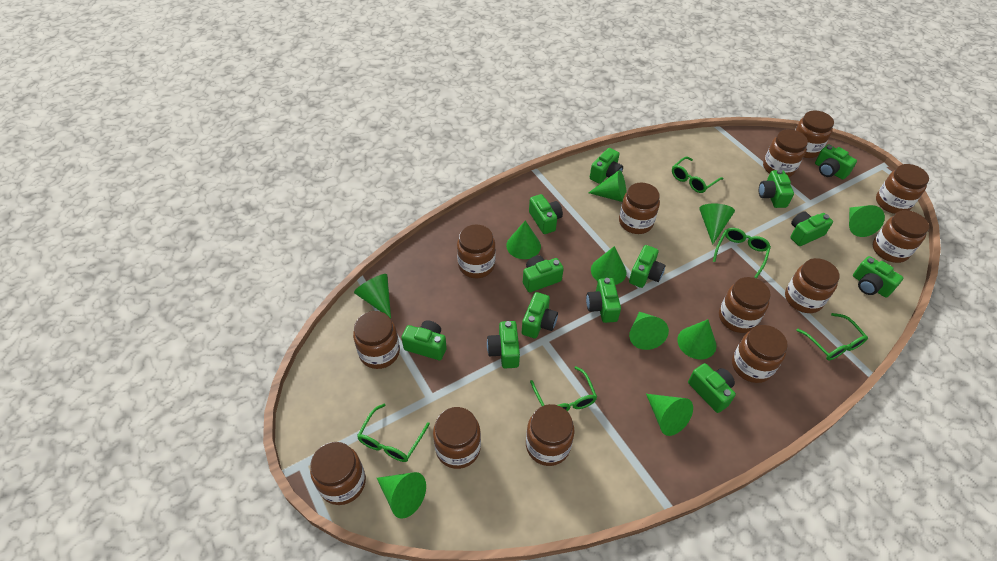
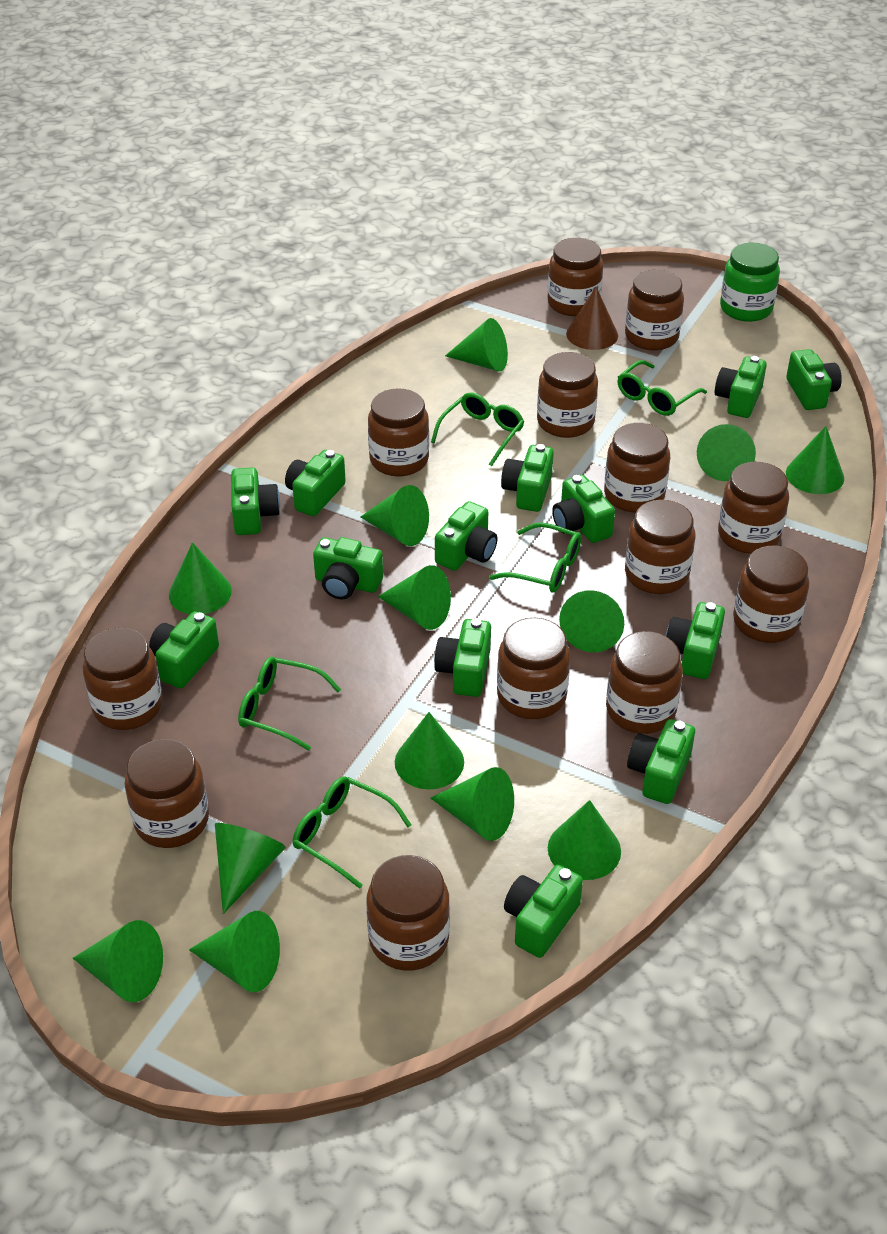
brown cone: 0 -> 1
green cone: 10 -> 13
green jar: 0 -> 1

